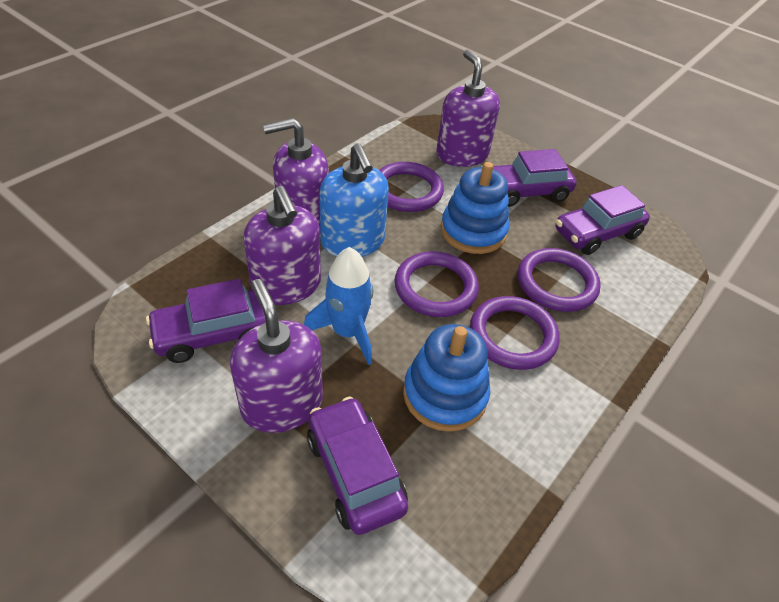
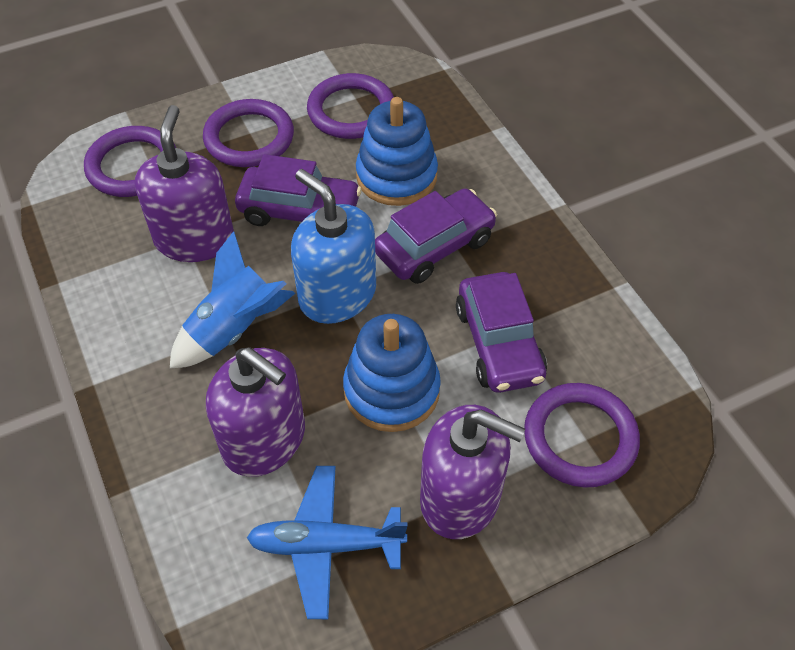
blue plane: 0 -> 1
purple car: 4 -> 3
purple soap dispenser: 4 -> 3

